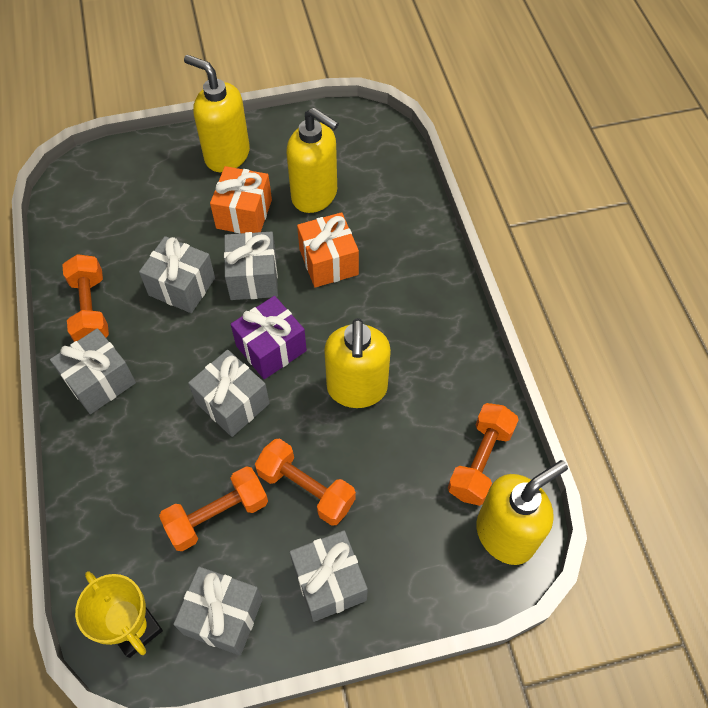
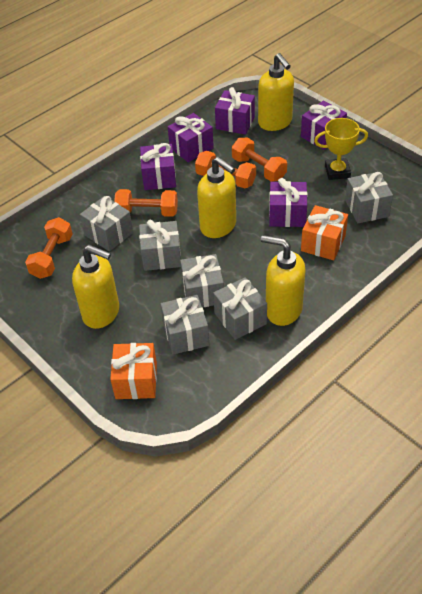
purple gift: 1 -> 5

